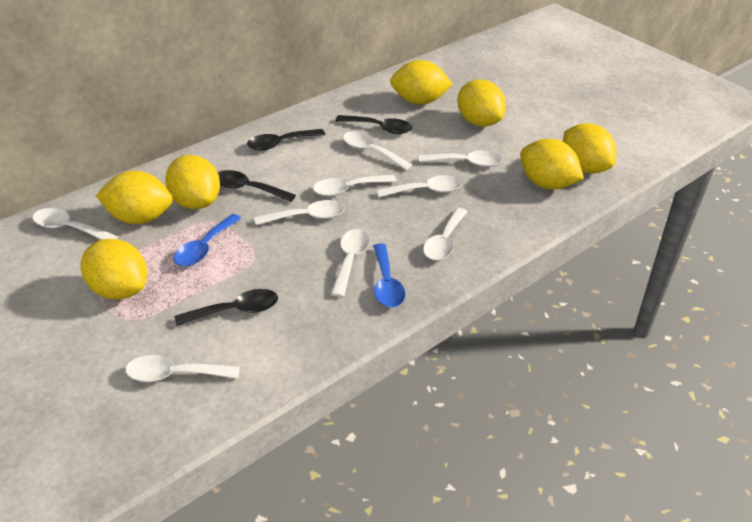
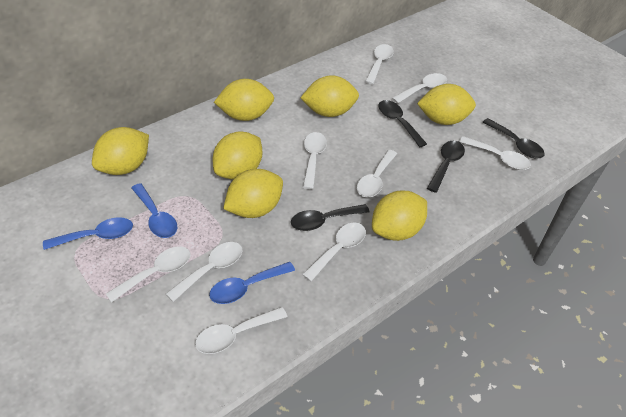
blue spoon: 2 -> 3

